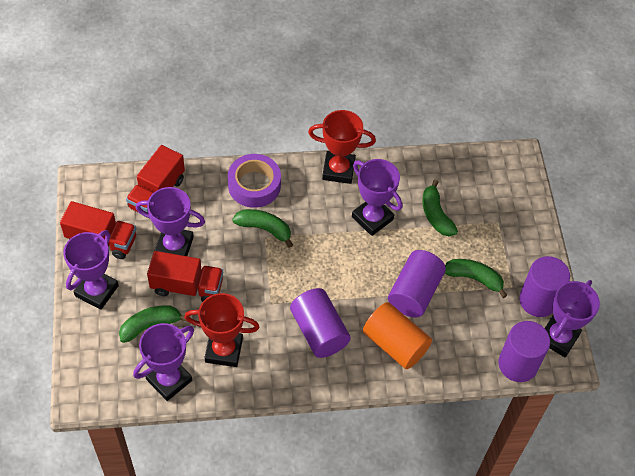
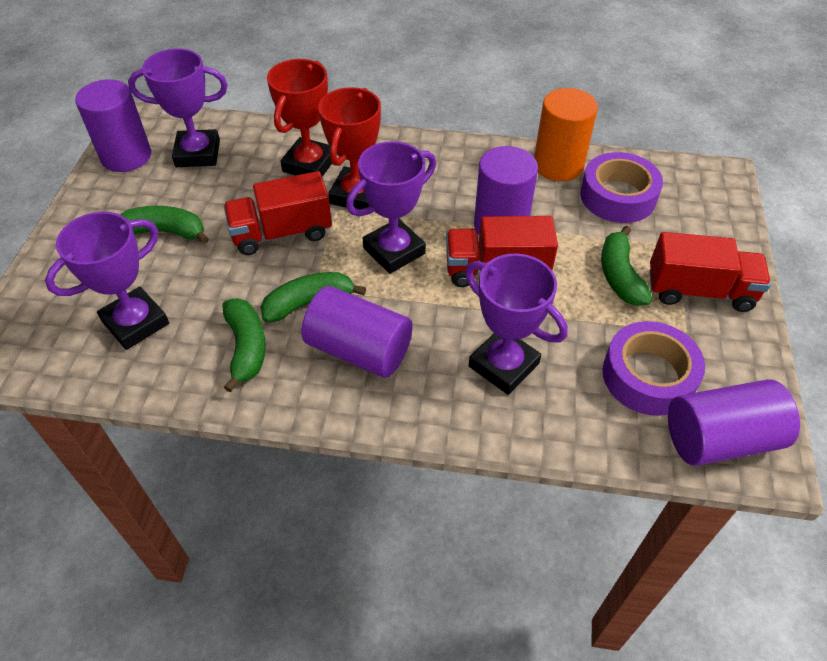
purple tape: 1 -> 2
purple trophy: 5 -> 4

